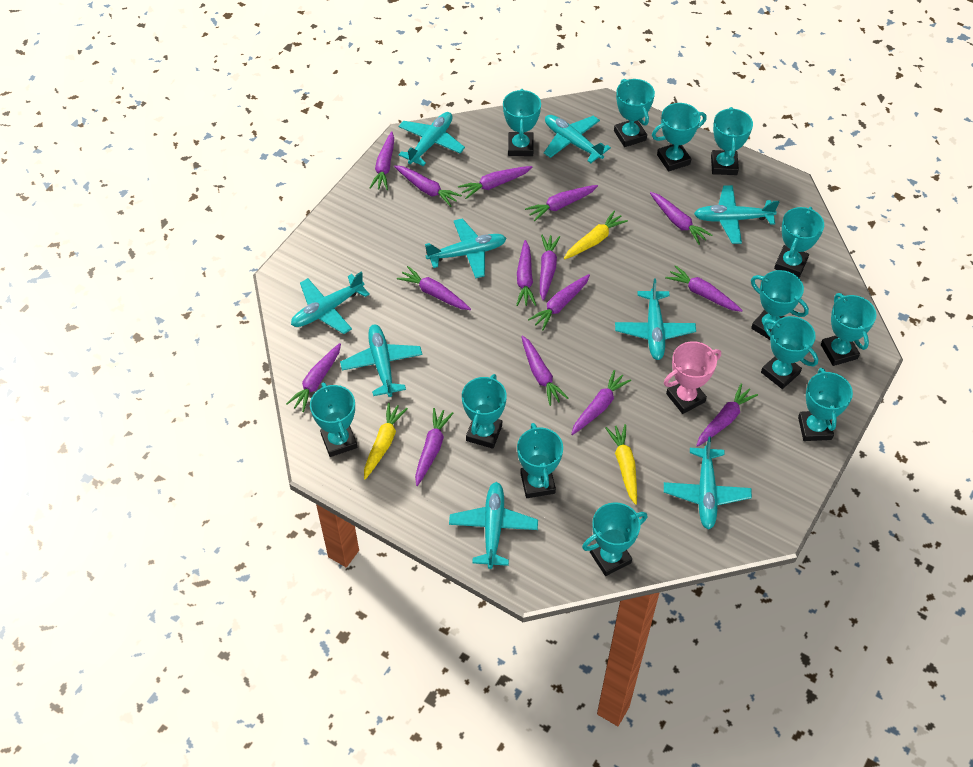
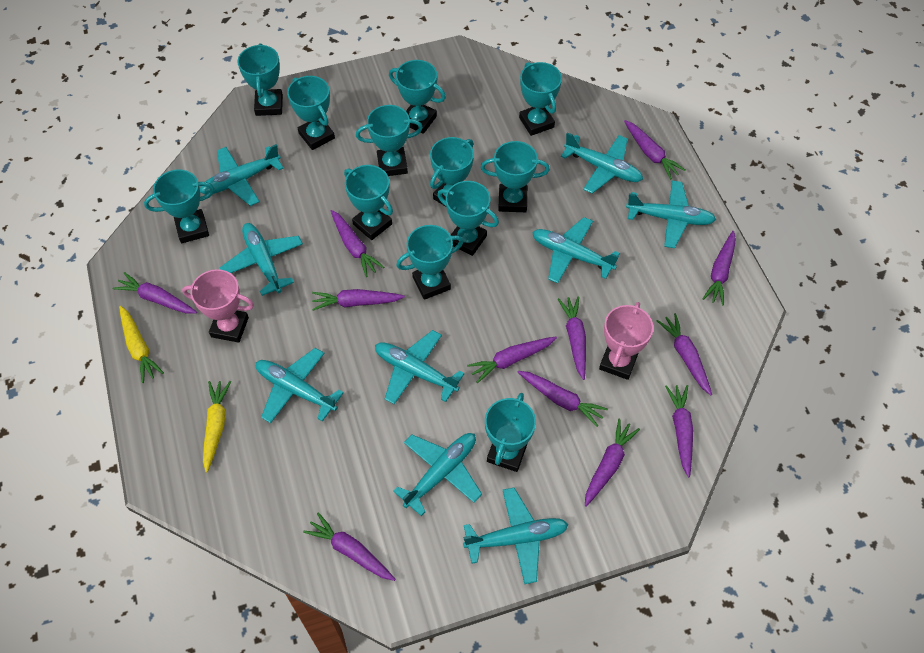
pink trophy: 1 -> 2
purple carrot: 15 -> 12
turquoise trophy: 13 -> 12
yellow carrot: 3 -> 2

